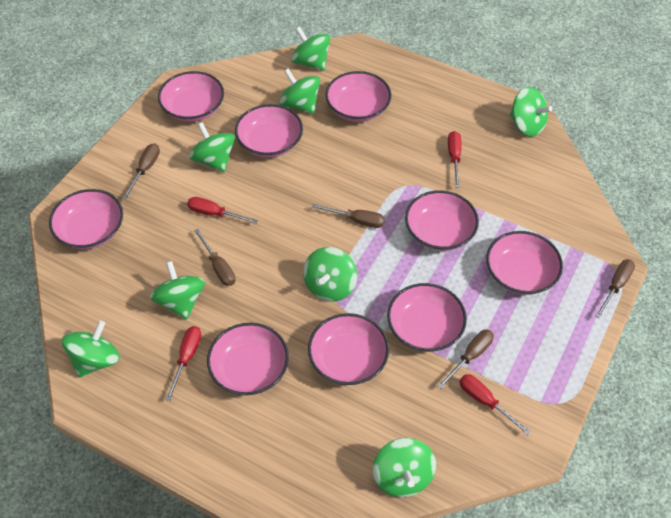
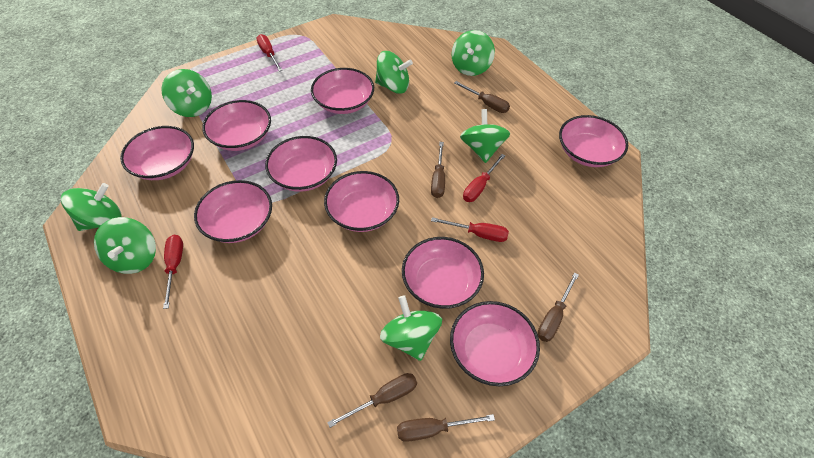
green spinning top: 8 -> 7

